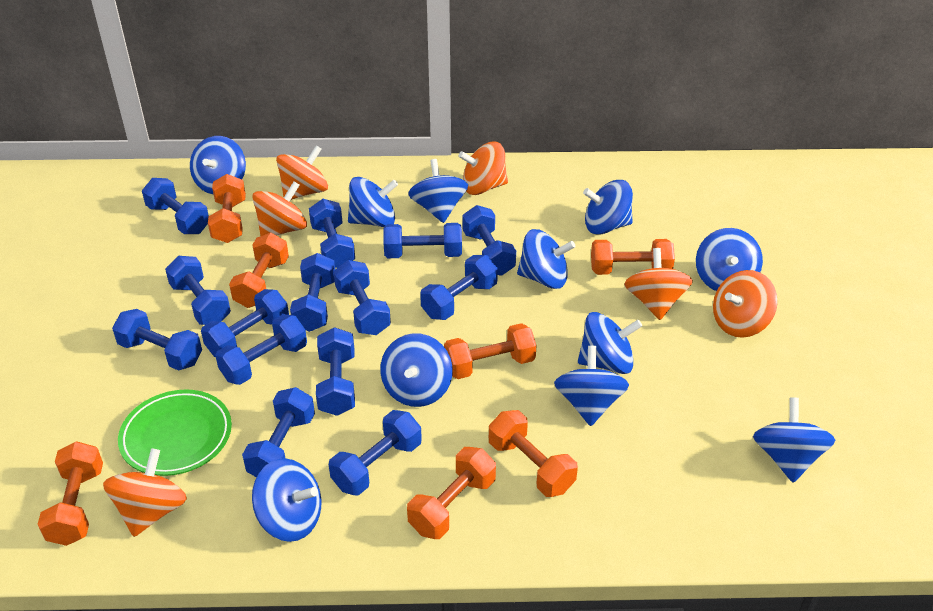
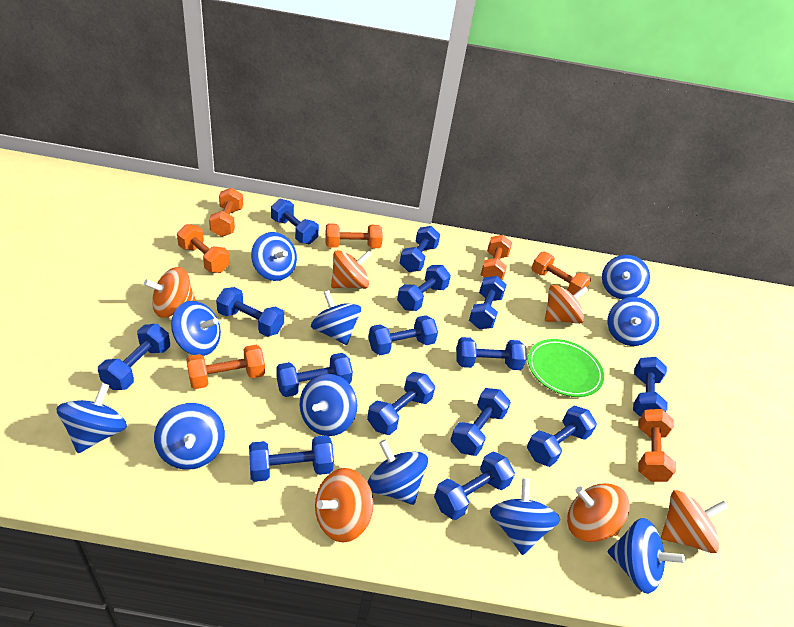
blue dumbbell: 14 -> 15

